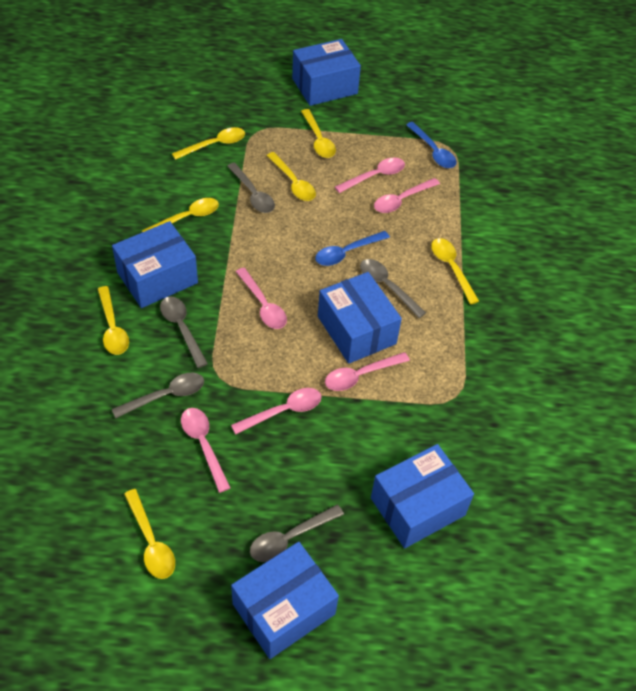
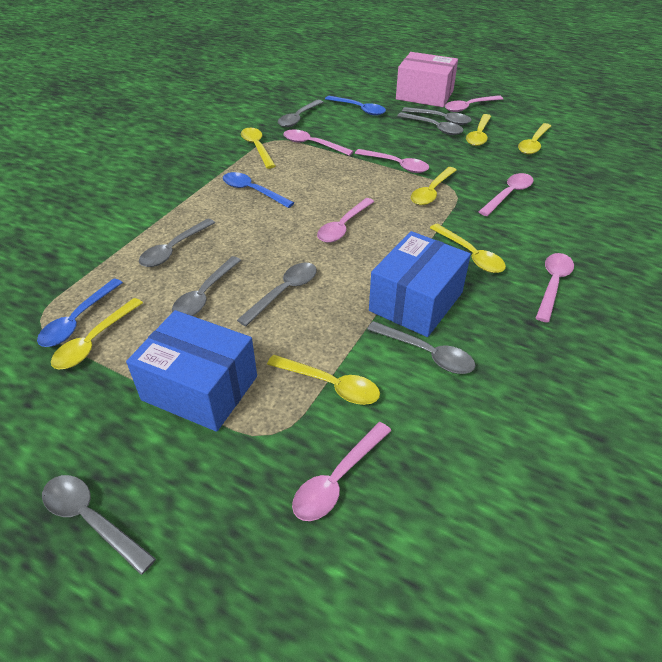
blue box: 5 -> 2
blue spoon: 2 -> 3
grey spoon: 5 -> 8
pink box: 0 -> 1
pink spoon: 6 -> 7

